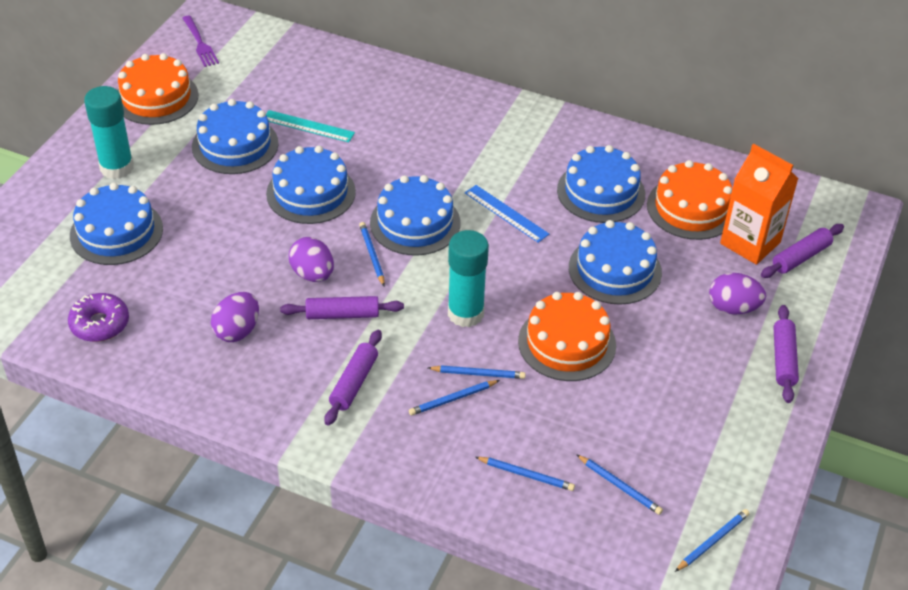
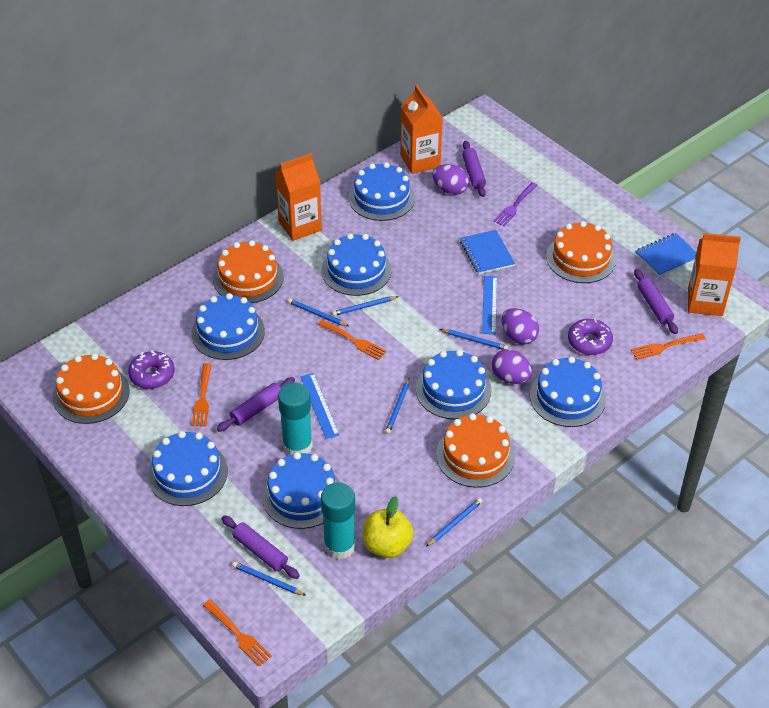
blue cake: 6 -> 7
blue notebook: 0 -> 2
blue ruler: 1 -> 2
orange cake: 3 -> 4
orange carton: 1 -> 3
orange fork: 0 -> 4
purple donut: 1 -> 2
turquoise ruler: 1 -> 0
yellow apple: 0 -> 1

